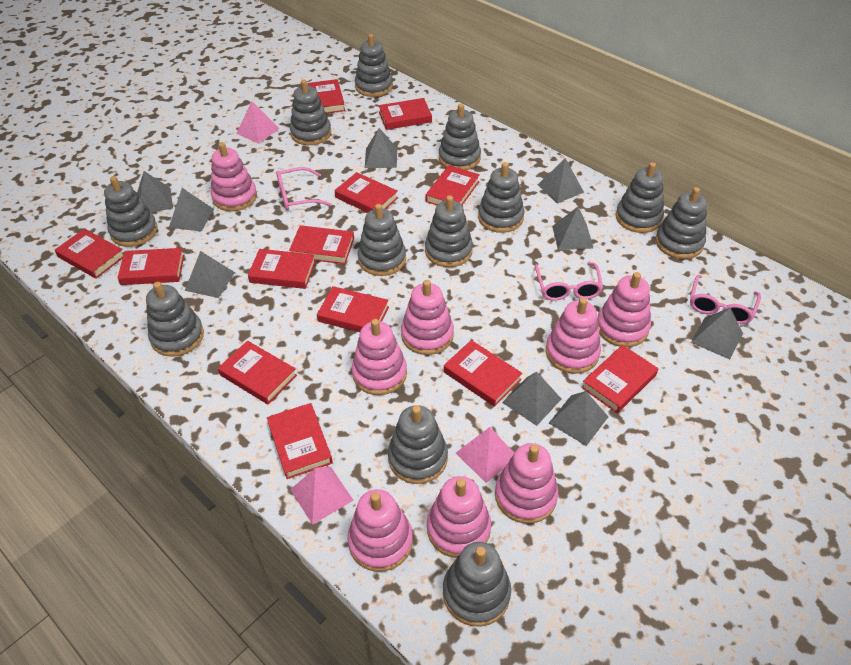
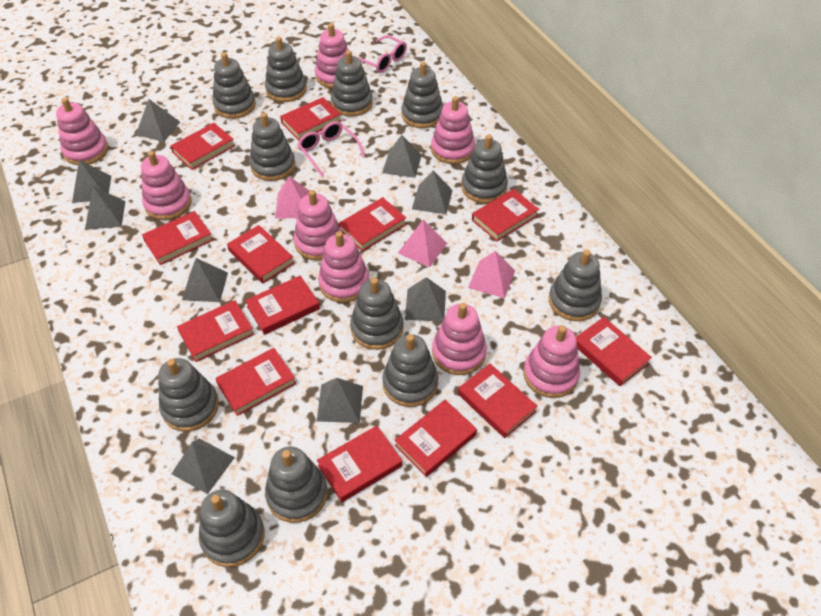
pink glasses: 3 -> 2

